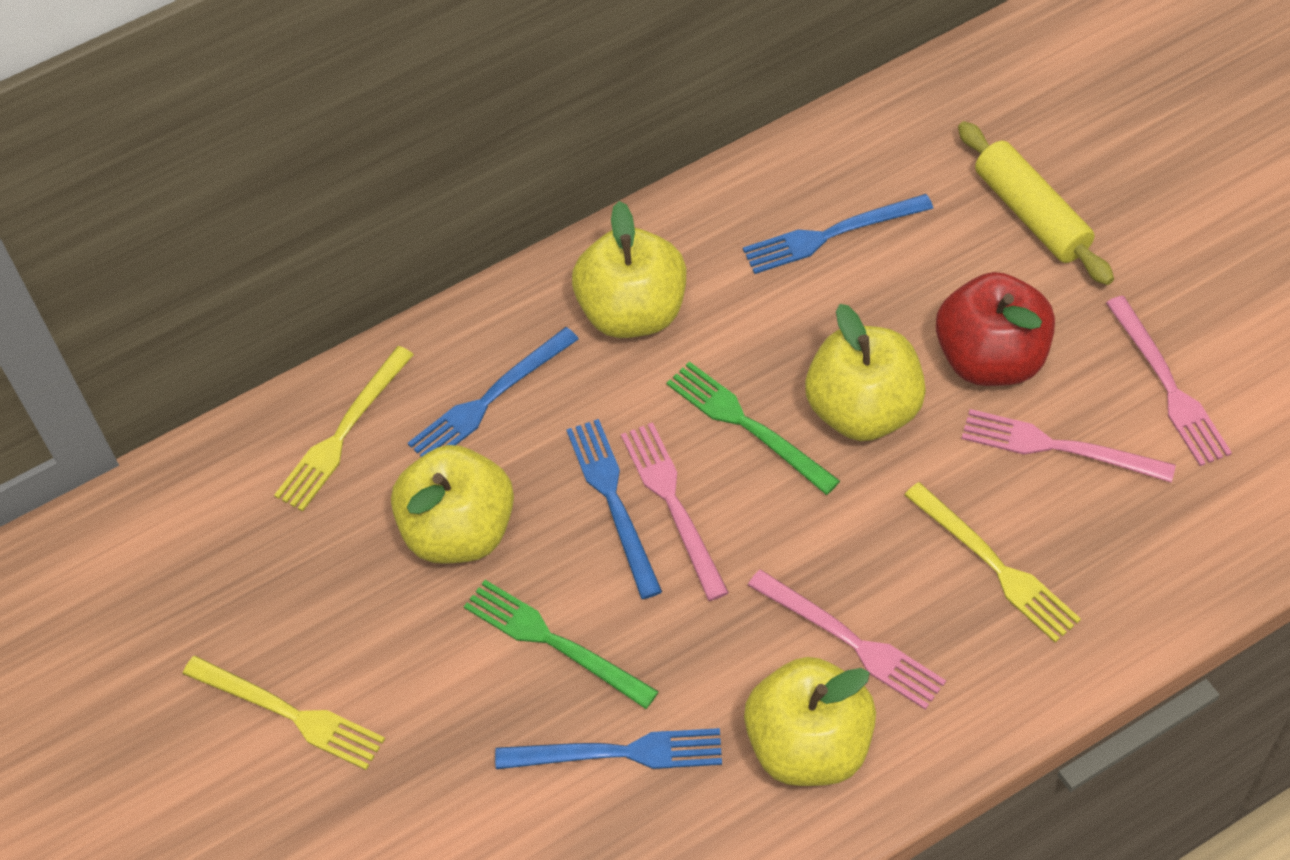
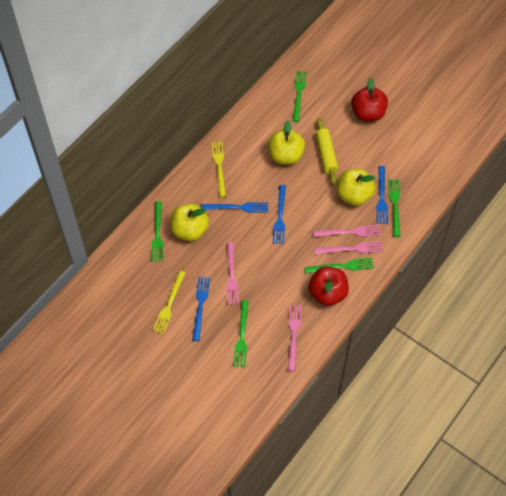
green fork: 2 -> 5
red apple: 1 -> 2
yellow apple: 4 -> 3
yellow fork: 3 -> 2

